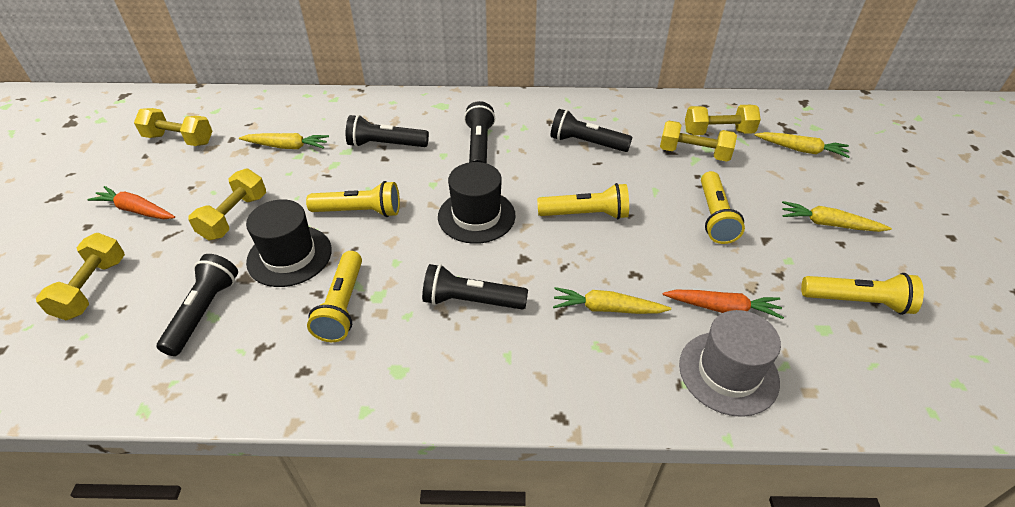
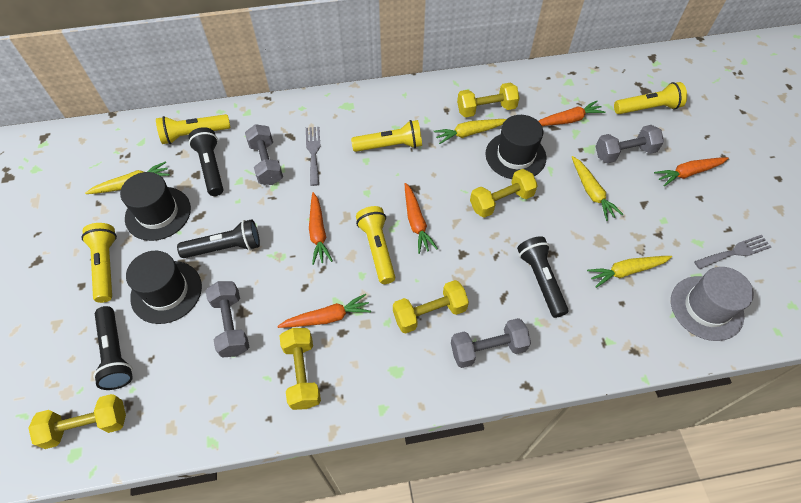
black flashlight: 5 -> 4
black hat: 2 -> 3
grey dumbbell: 0 -> 4
grey fork: 0 -> 2
orange carrot: 2 -> 5

